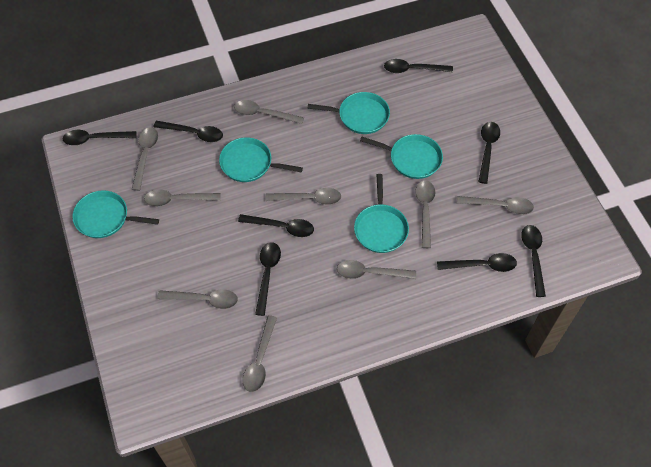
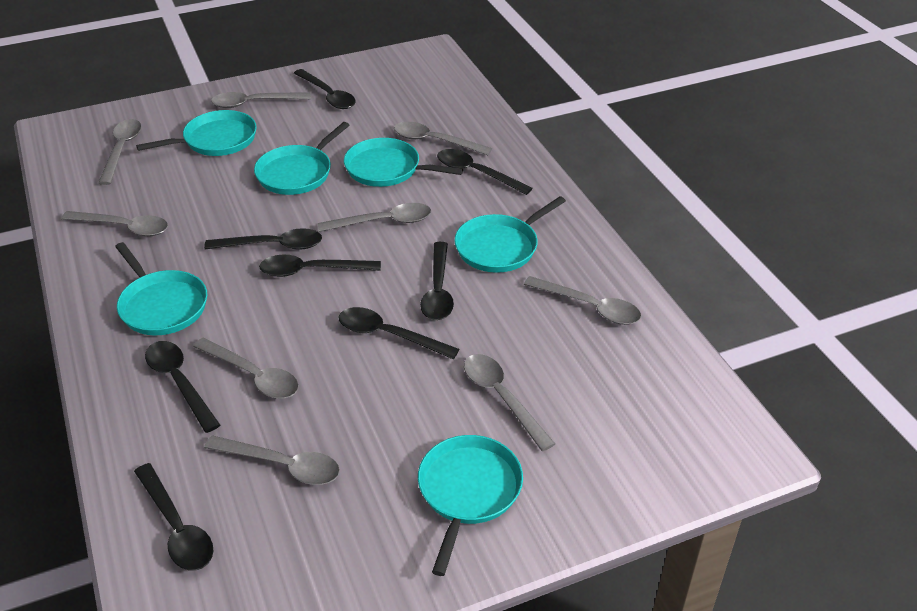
turquoise pan: 5 -> 6

